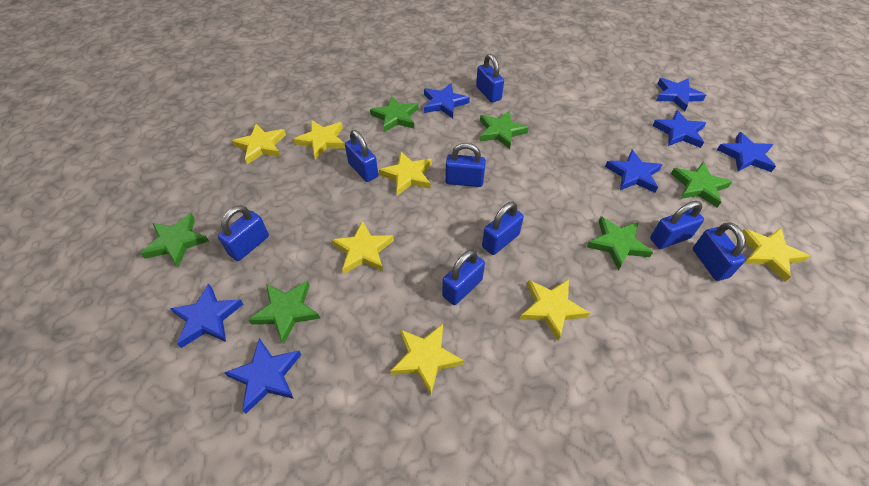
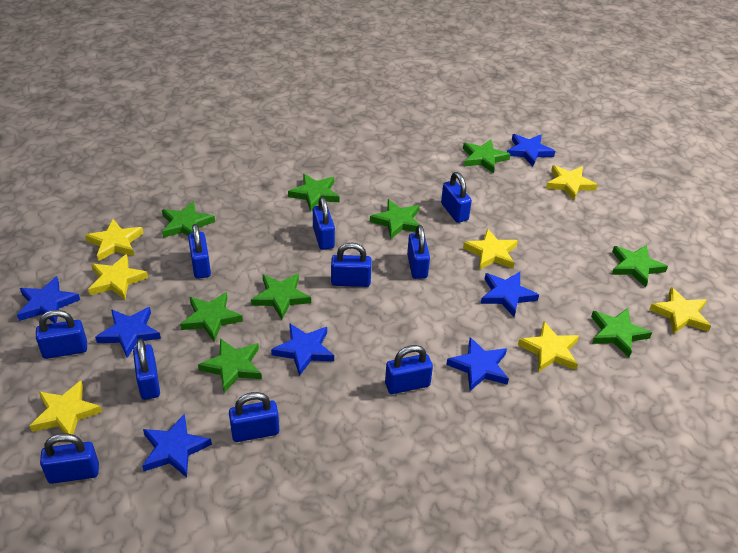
blue padlock: 8 -> 10
green star: 6 -> 9

